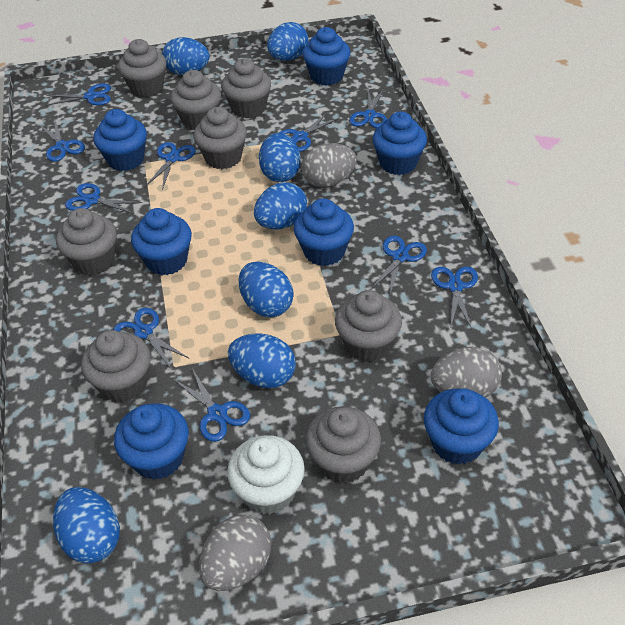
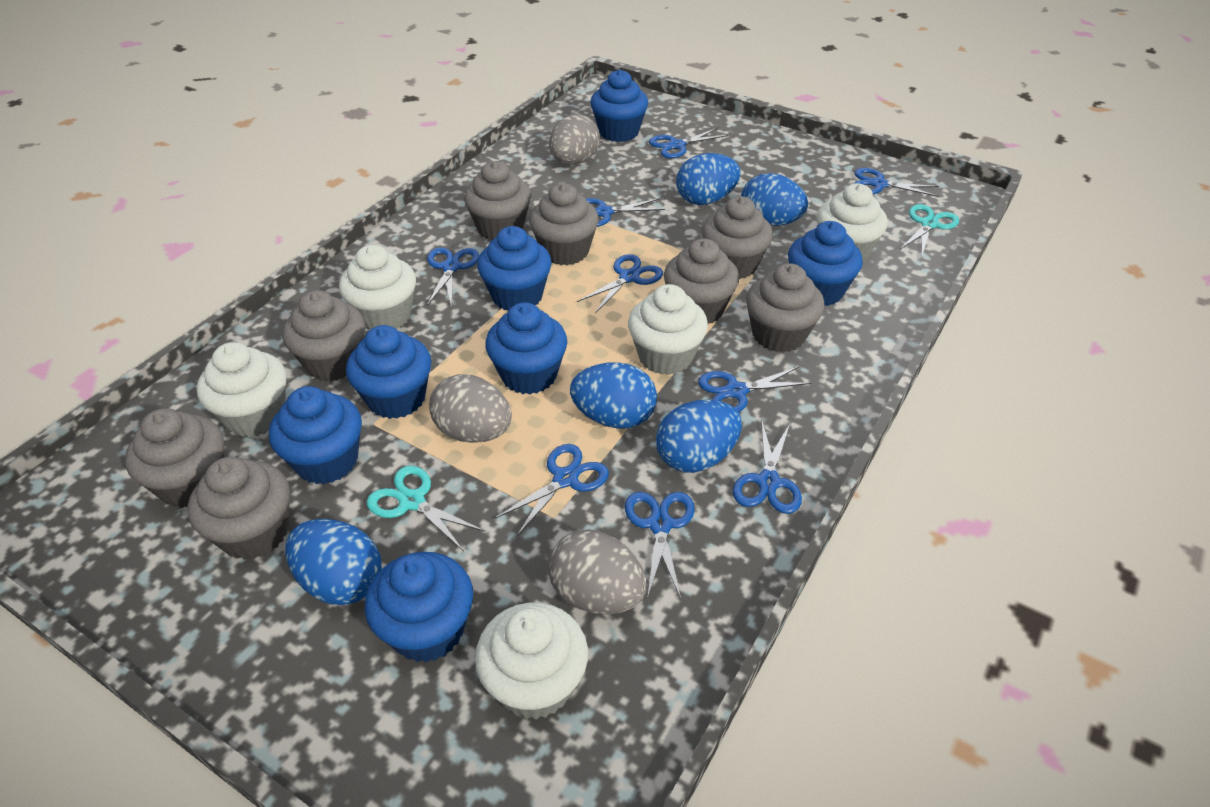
blue egg: 7 -> 5
blue scissors: 10 -> 9
turquoise scissors: 0 -> 2
white cupcake: 1 -> 5

